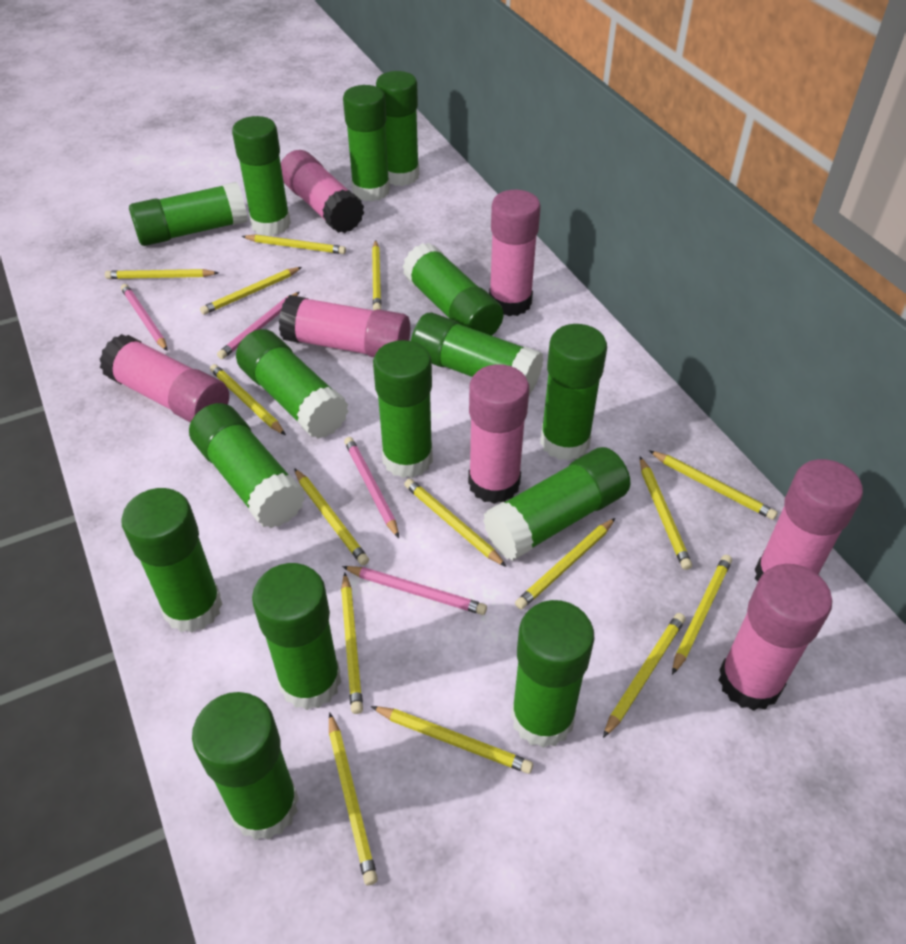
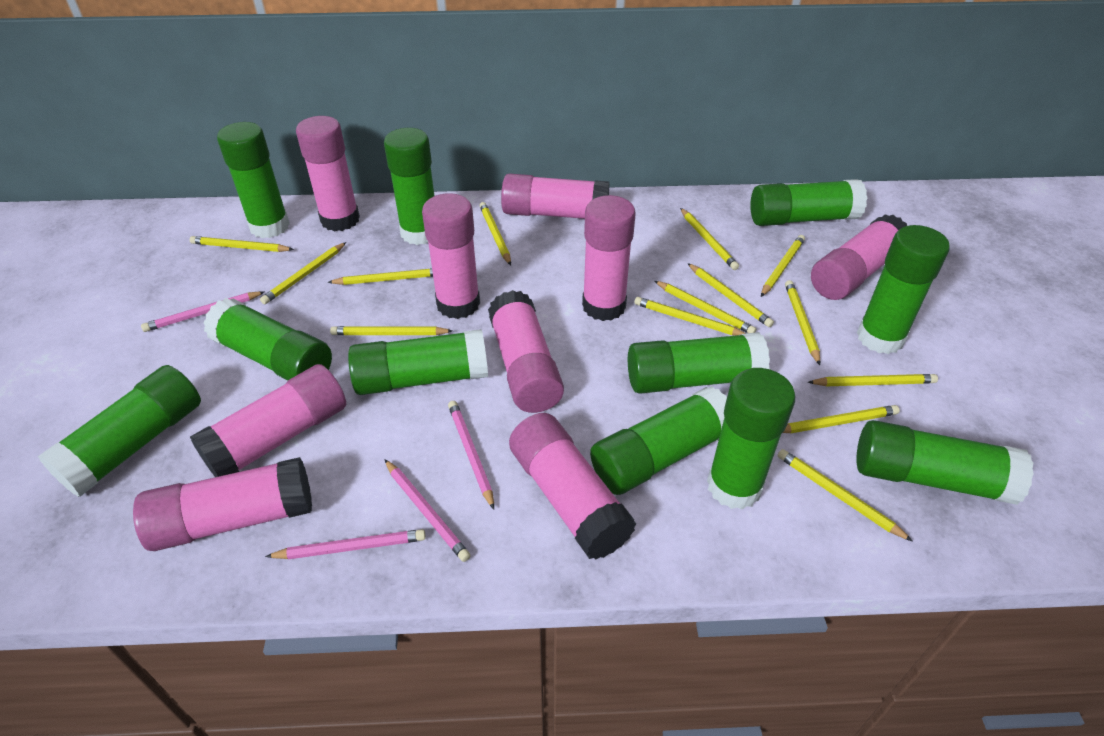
green glue stick: 15 -> 11
pink glue stick: 7 -> 9
yellow pencil: 15 -> 14

